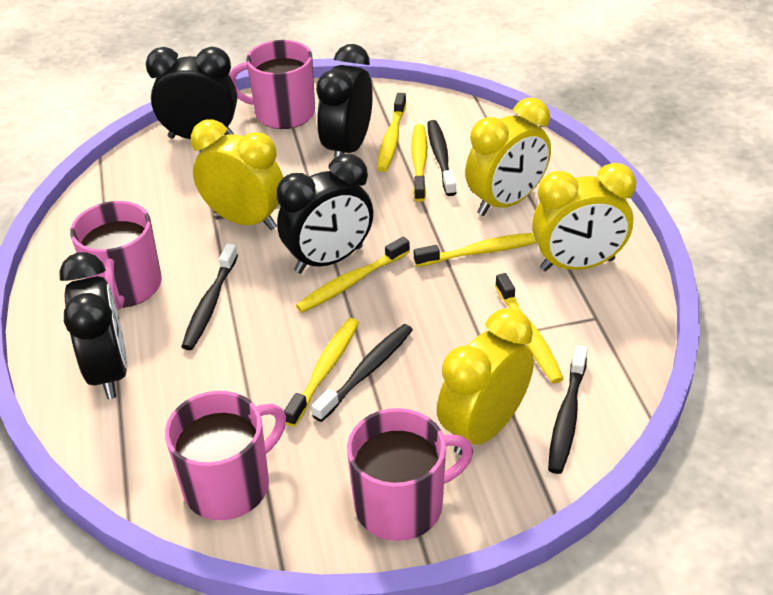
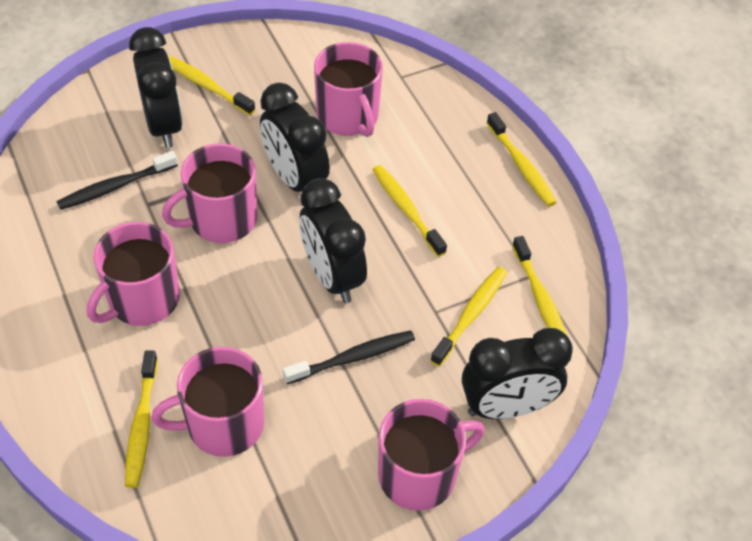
black toothbrush: 4 -> 2
pink mug: 4 -> 5
yellow clock: 4 -> 0

